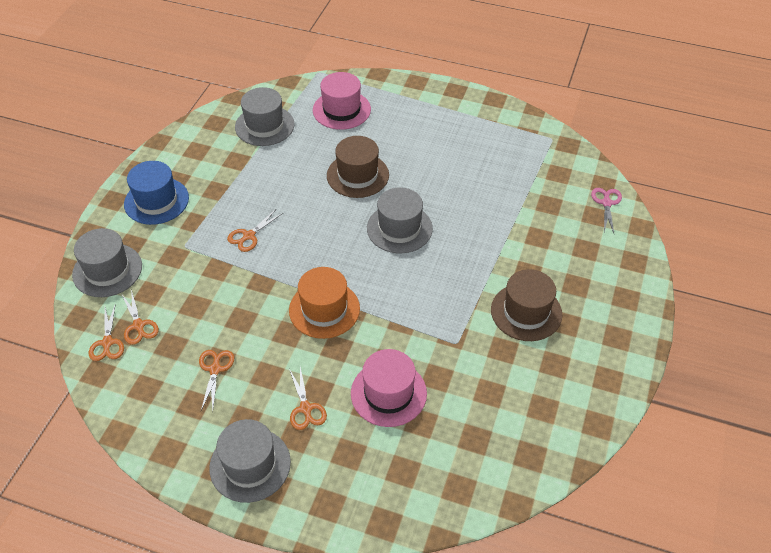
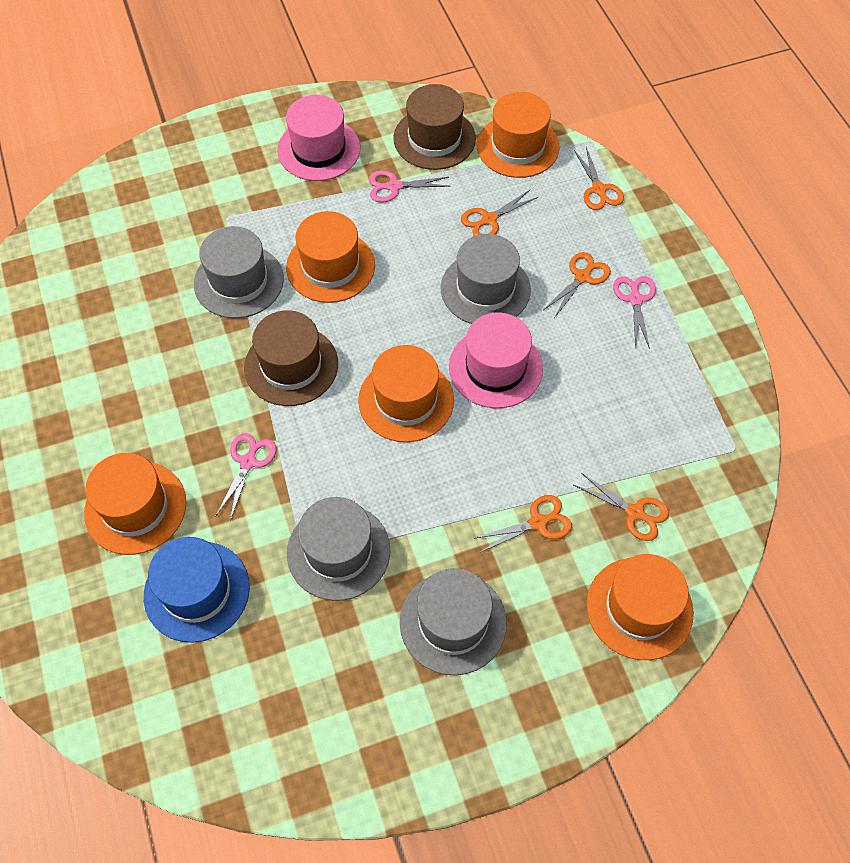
orange hat: 1 -> 5
pink scissors: 1 -> 3

